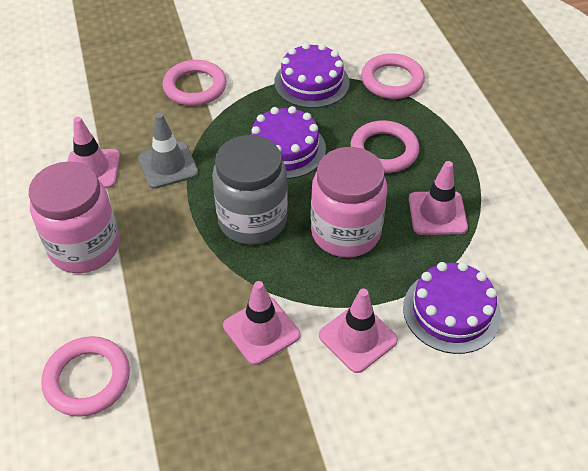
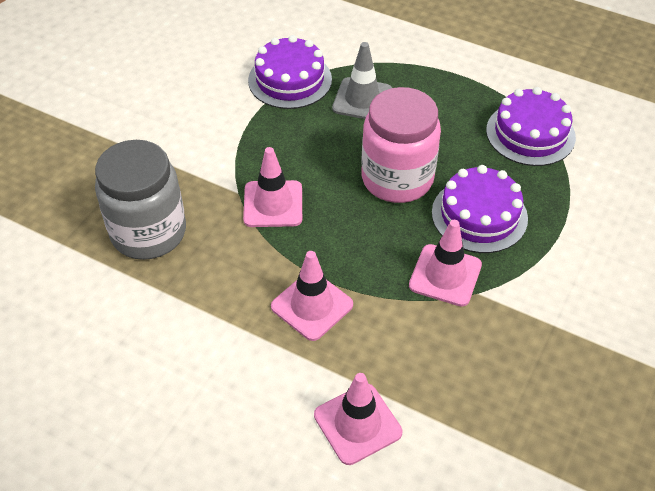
pink jar: 2 -> 1
pink ring: 4 -> 0

